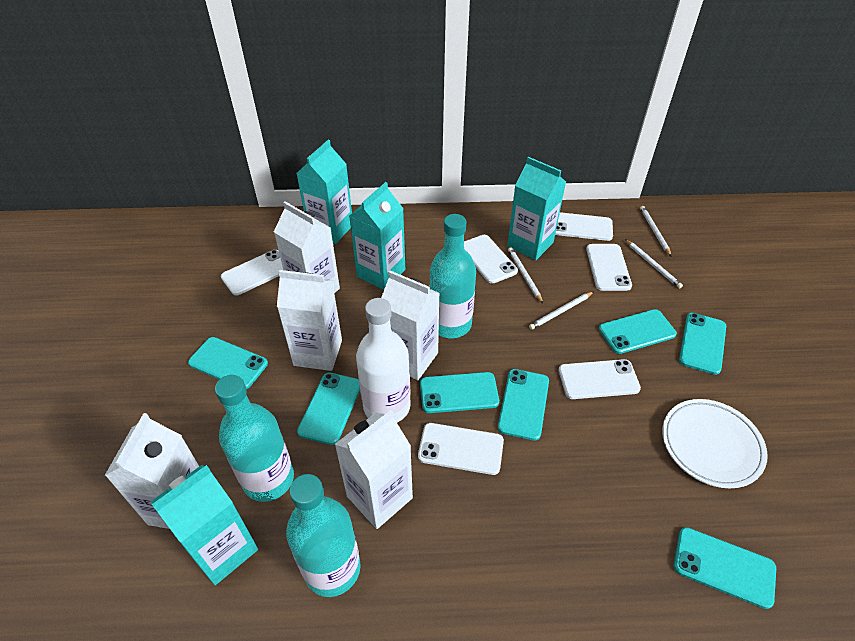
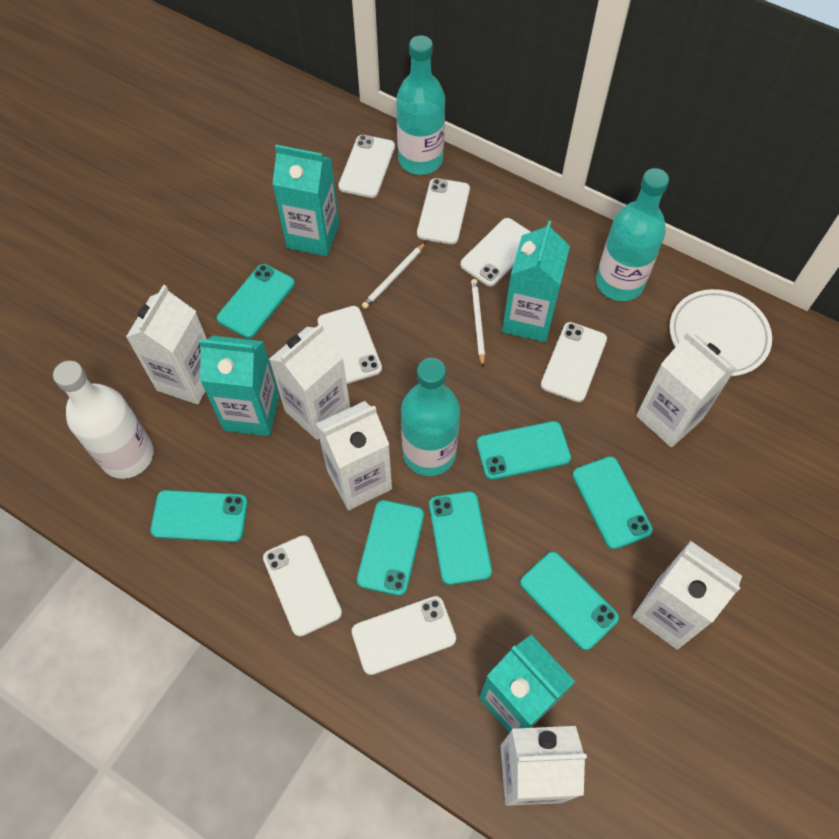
white carton: 5 -> 6
white pencil: 4 -> 2
white phone: 6 -> 7

